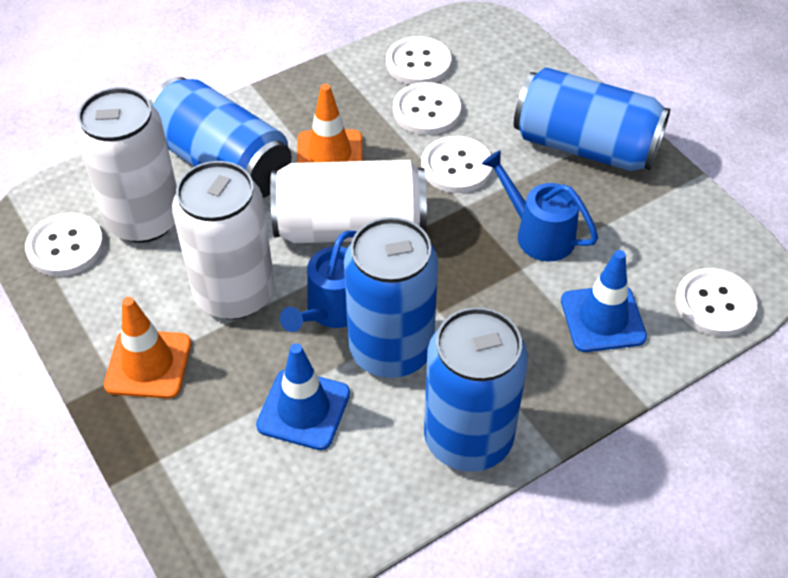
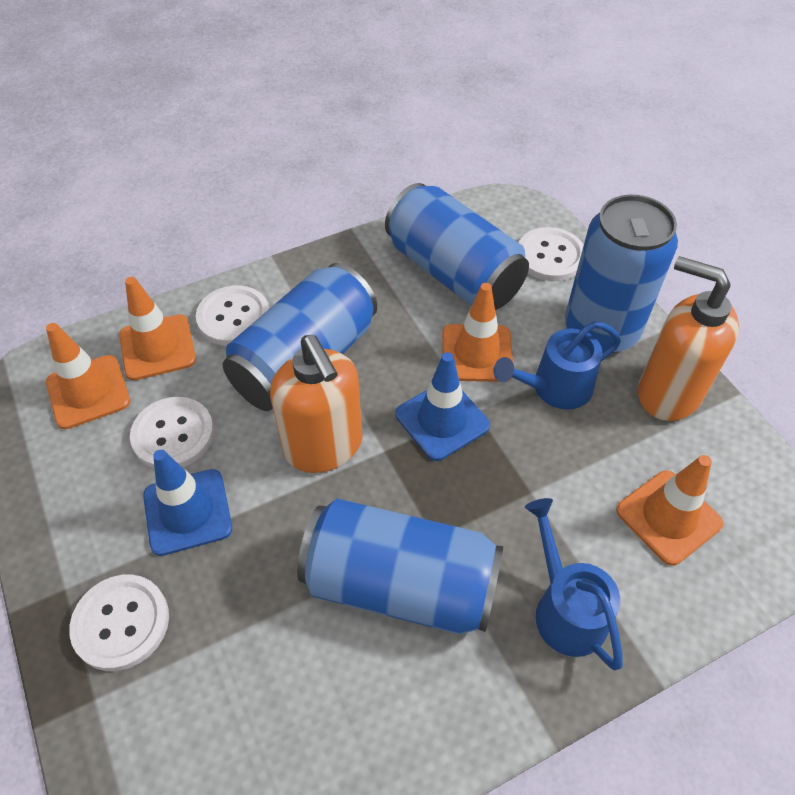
orange soap dispenser: 0 -> 2
orange traffic cone: 2 -> 4
white button: 5 -> 4
white can: 3 -> 0

